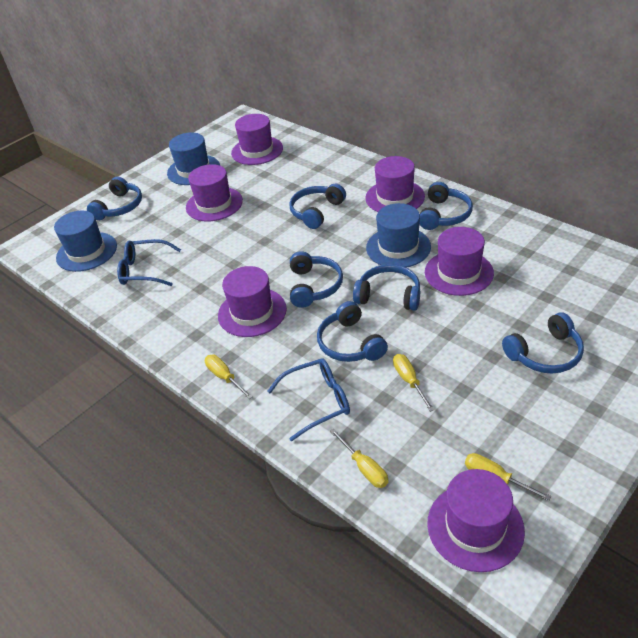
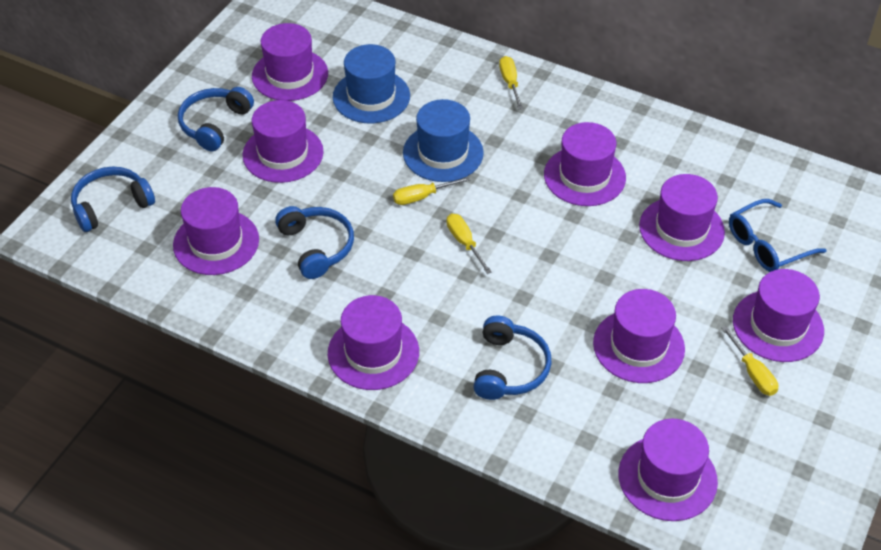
blue glasses: 2 -> 1
blue hat: 3 -> 2
blue headphones: 7 -> 4
purple hat: 6 -> 9

